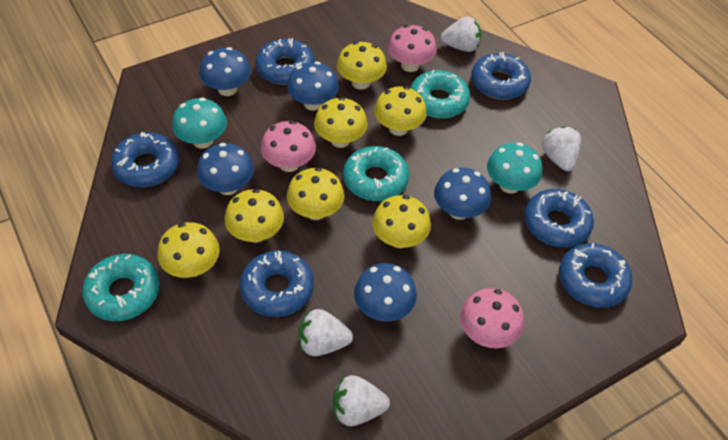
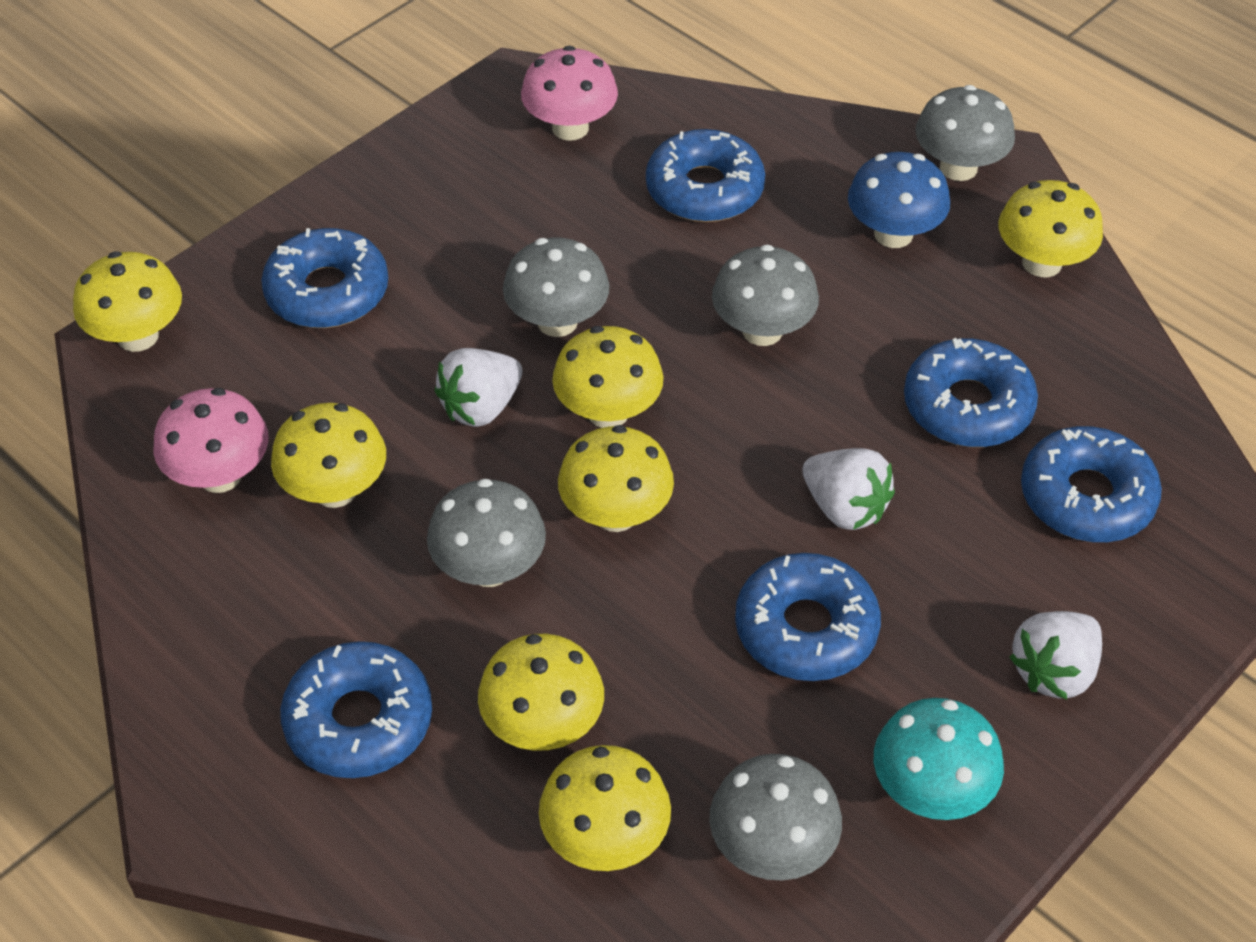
blue mushroom: 5 -> 1
grey mushroom: 0 -> 5
pink mushroom: 3 -> 2
turquoise donut: 3 -> 0
turquoise mushroom: 2 -> 1
white strawberry: 4 -> 3

